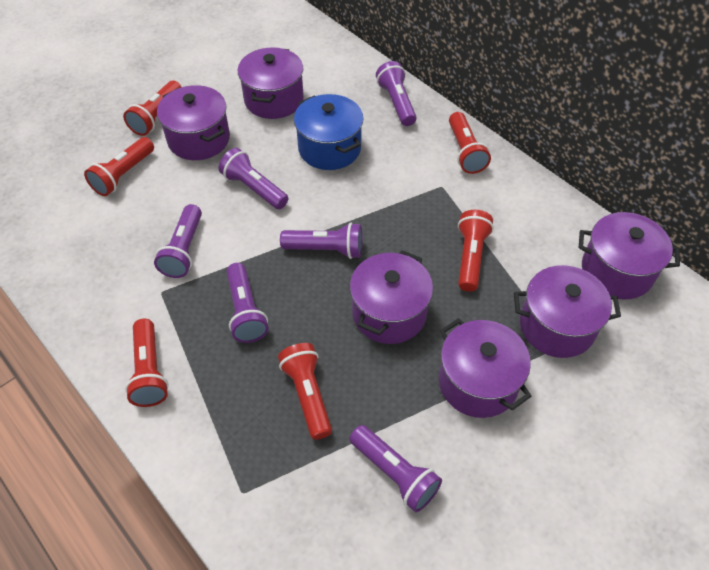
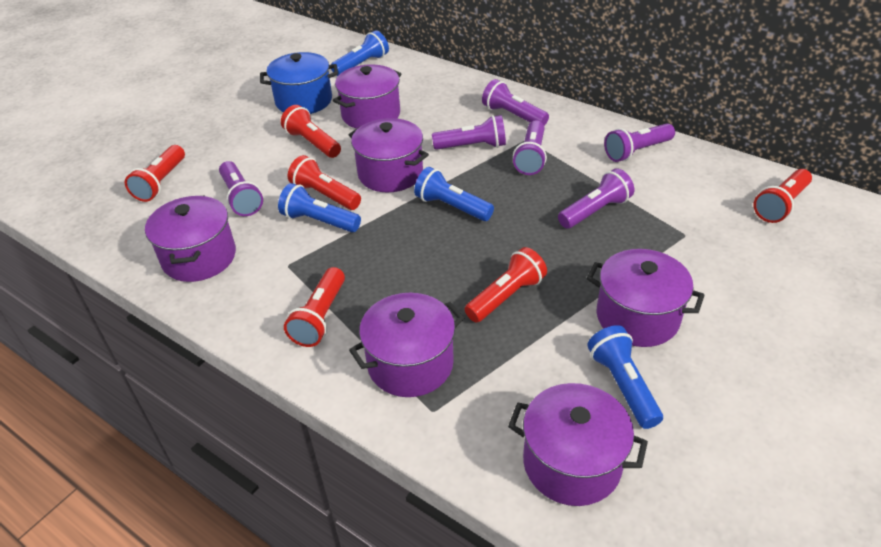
blue flashlight: 0 -> 4

